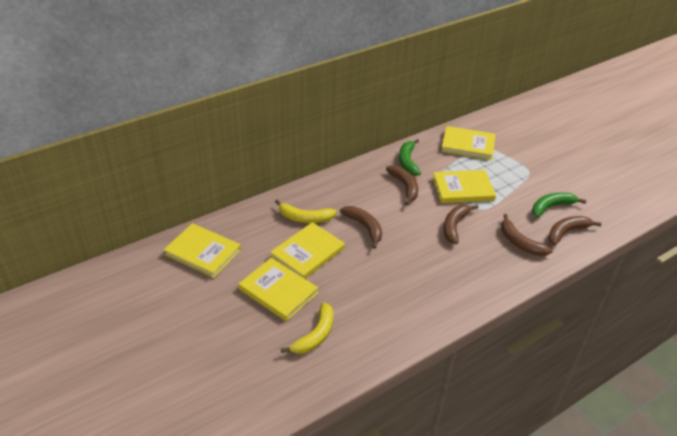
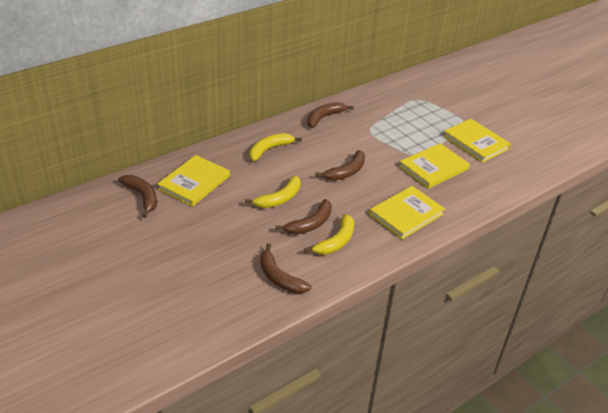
green banana: 2 -> 0
yellow banana: 2 -> 3
yellow book: 5 -> 4

